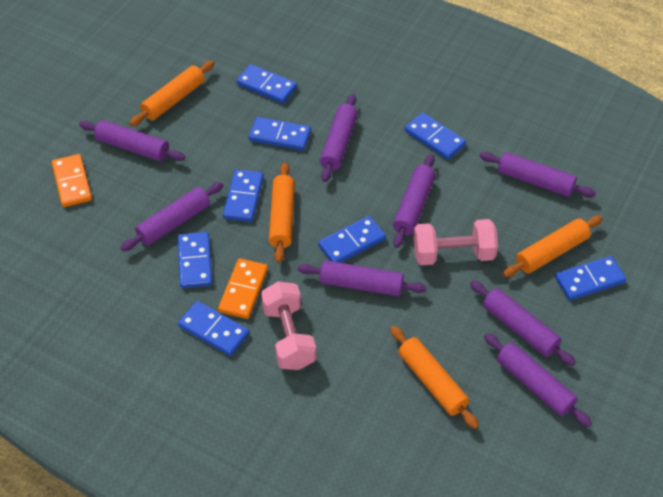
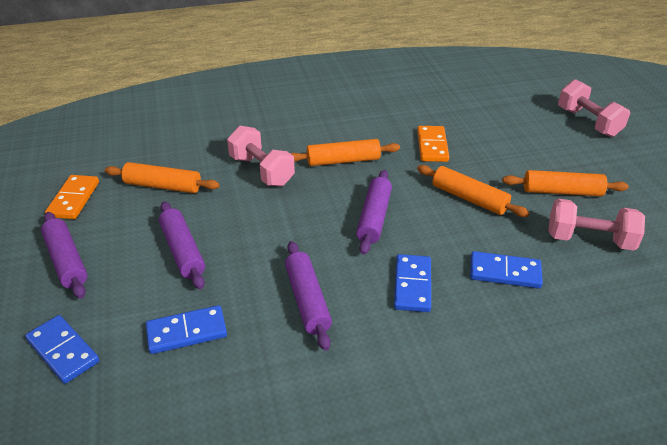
blue domino: 8 -> 4
pink dumbbell: 2 -> 3
purple rolling pin: 8 -> 4

